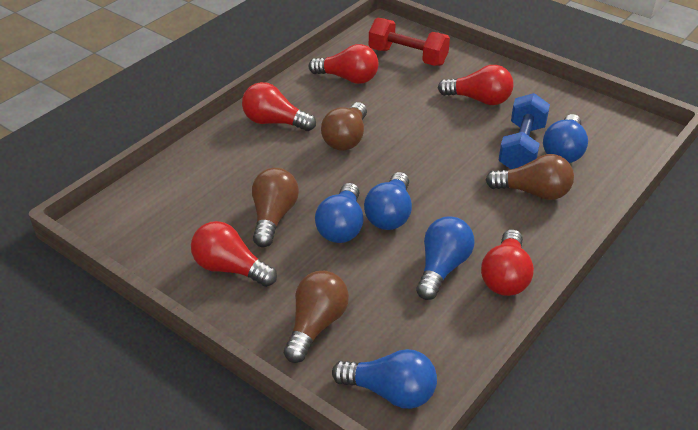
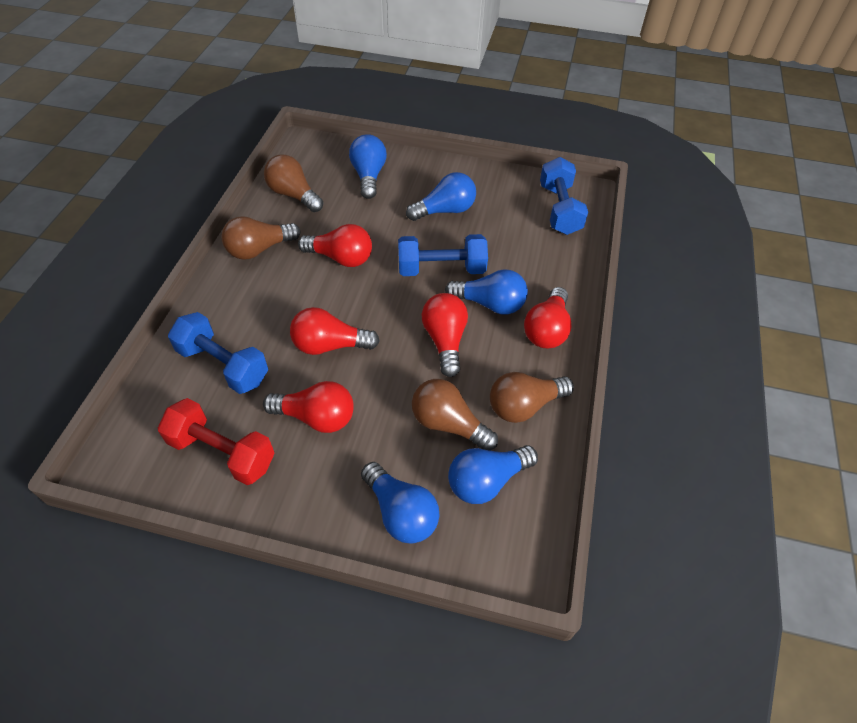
blue dumbbell: 1 -> 3

